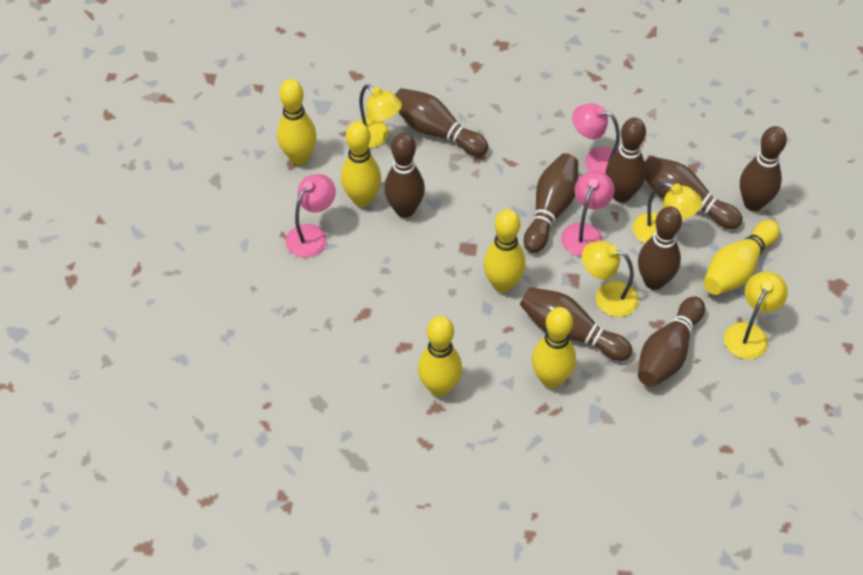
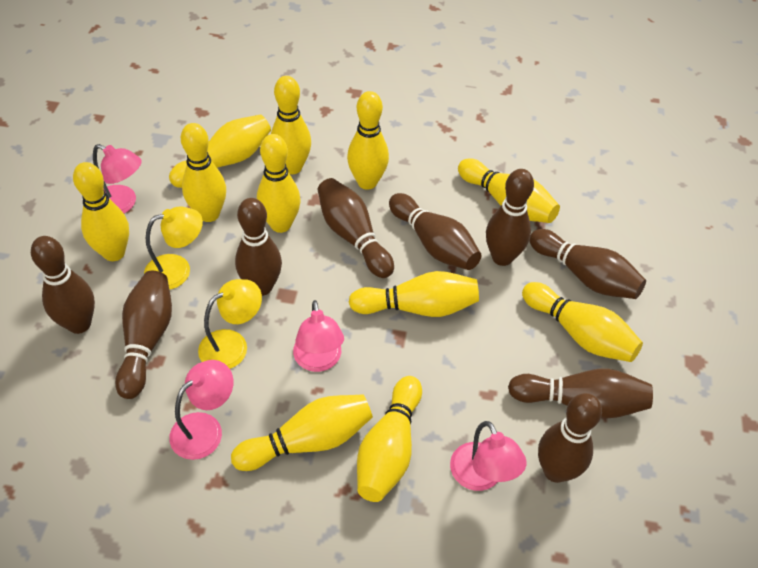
pink lamp: 3 -> 4
yellow bowling pin: 6 -> 11
yellow lamp: 4 -> 2

